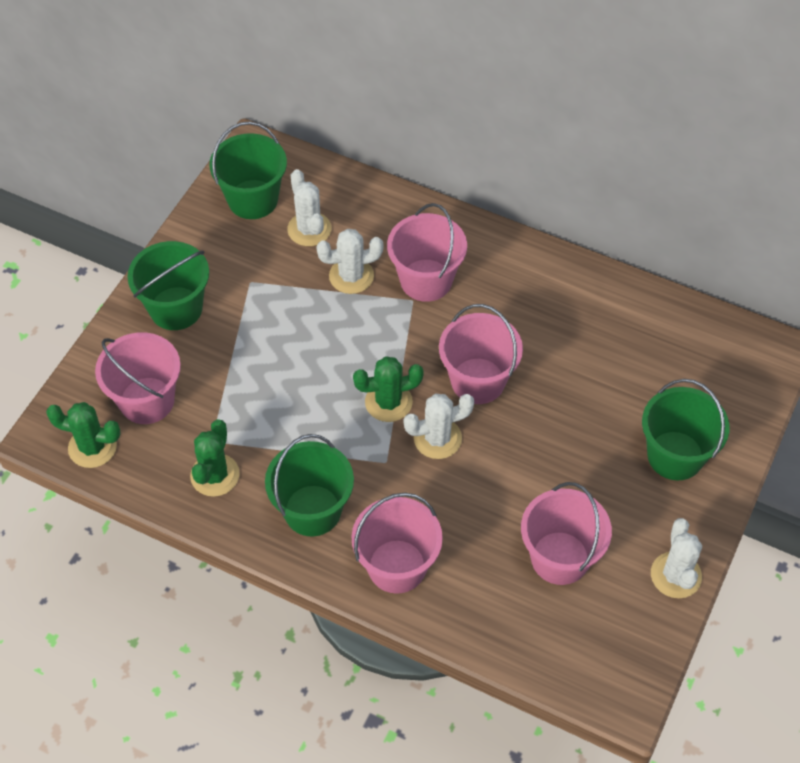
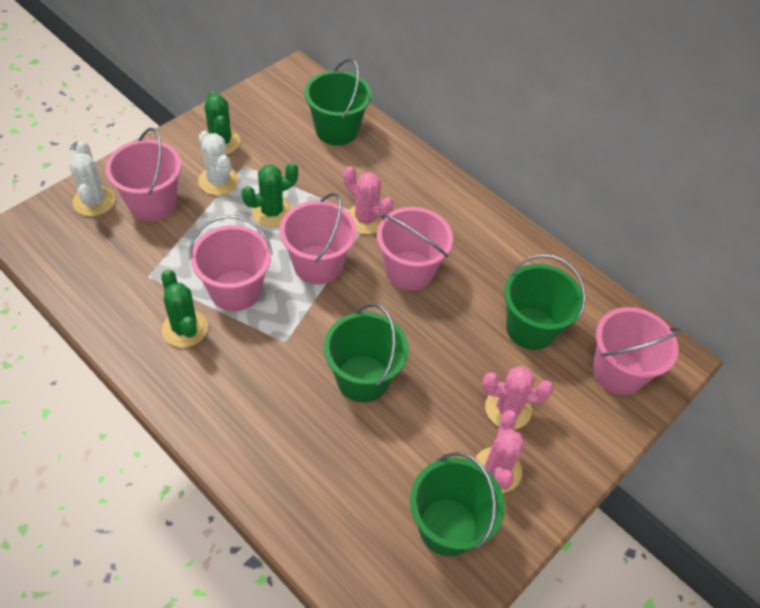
pink cactus: 0 -> 3
white cactus: 4 -> 2

